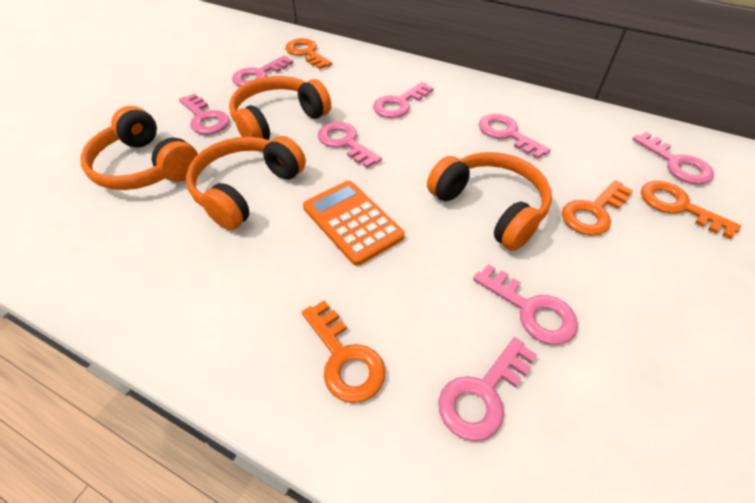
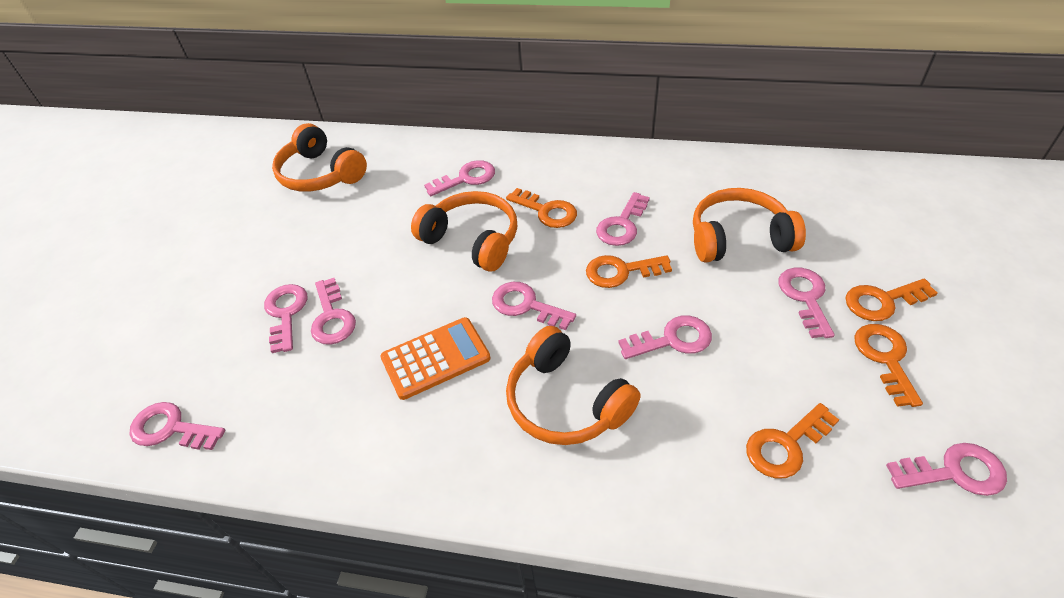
orange key: 4 -> 5
pink key: 8 -> 9

